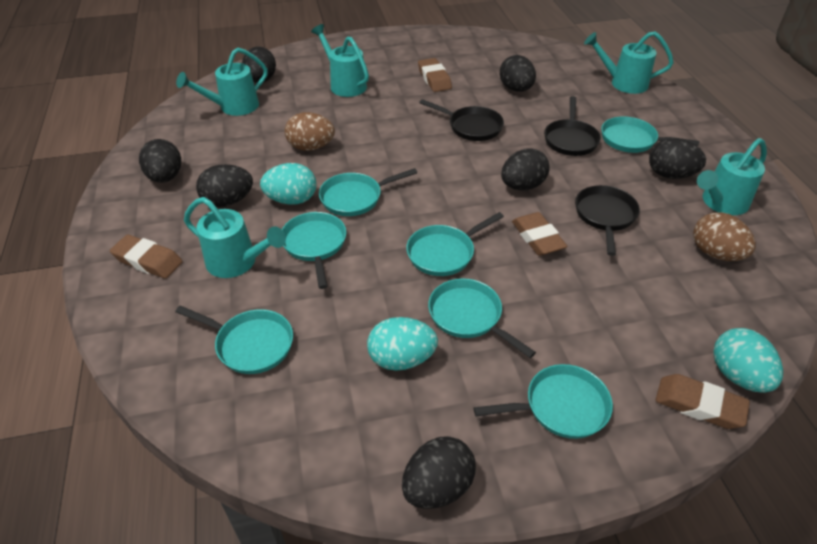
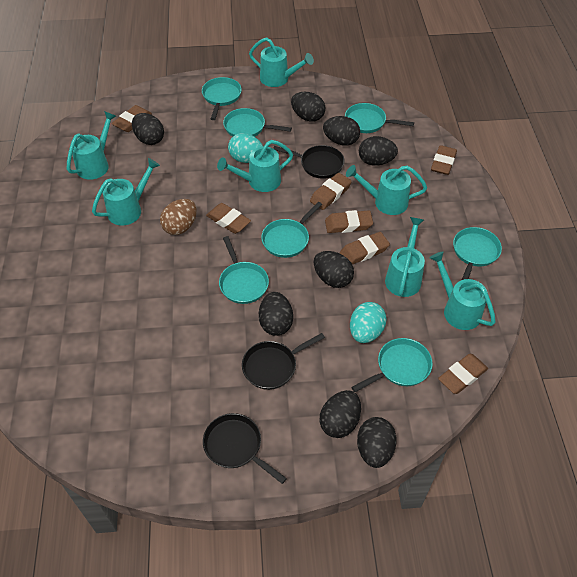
black egg: 7 -> 8
brown egg: 2 -> 1
brown eraser: 4 -> 7
turquoise egg: 3 -> 2
turquoise watering can: 5 -> 7

